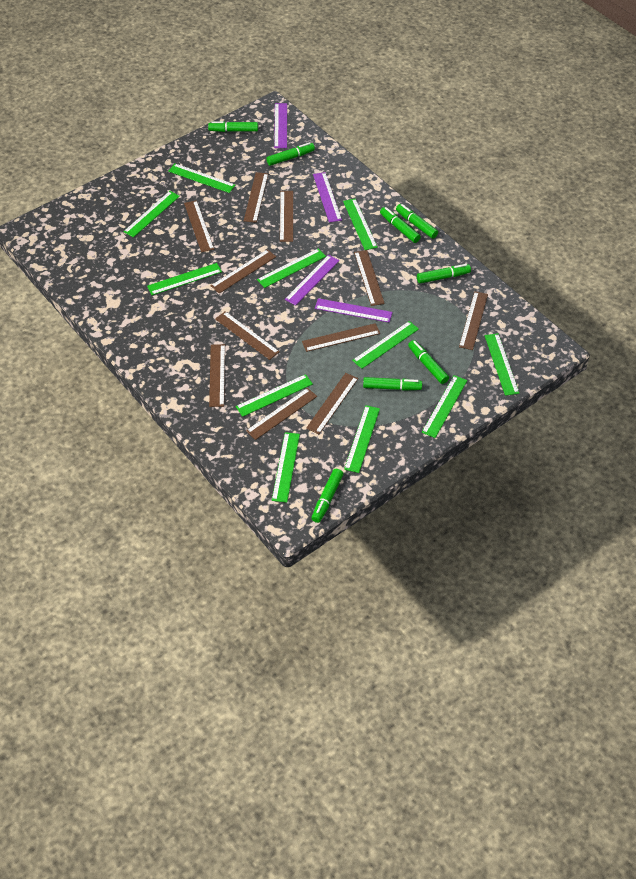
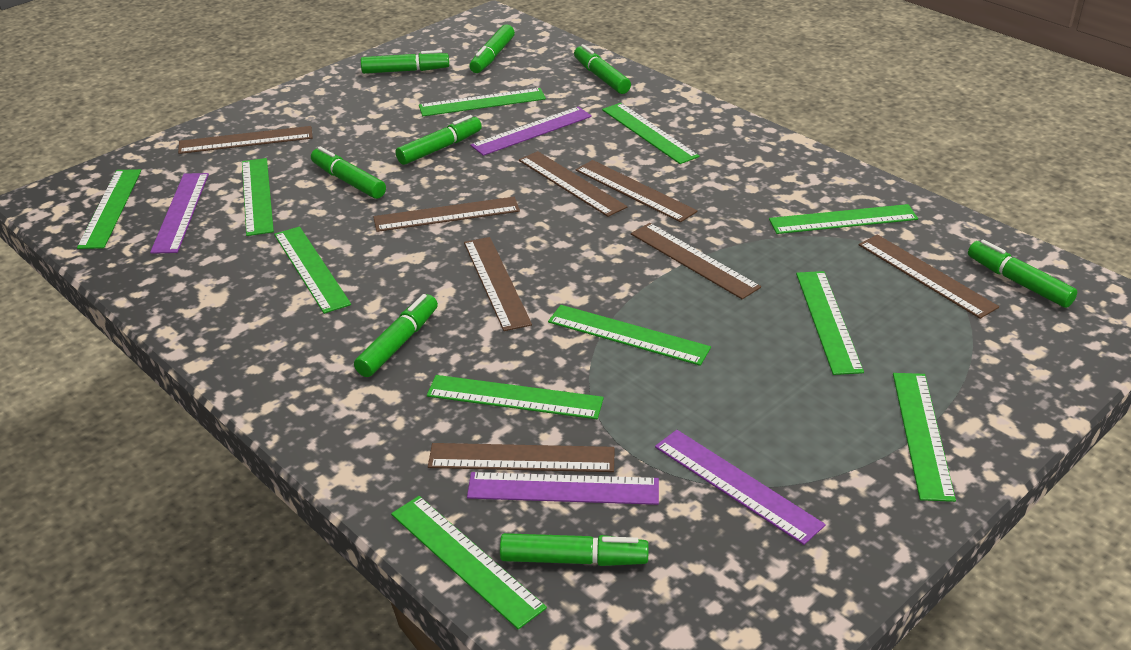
brown ruler: 11 -> 8

